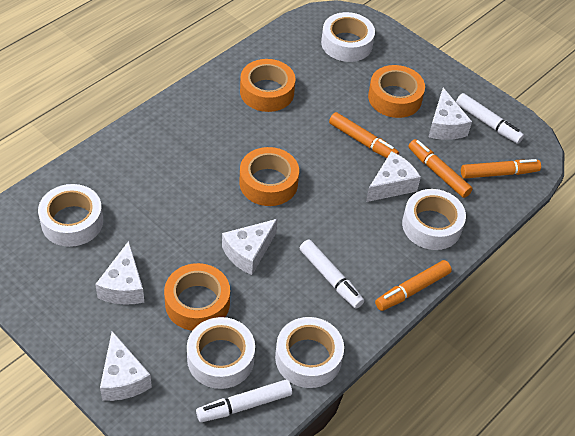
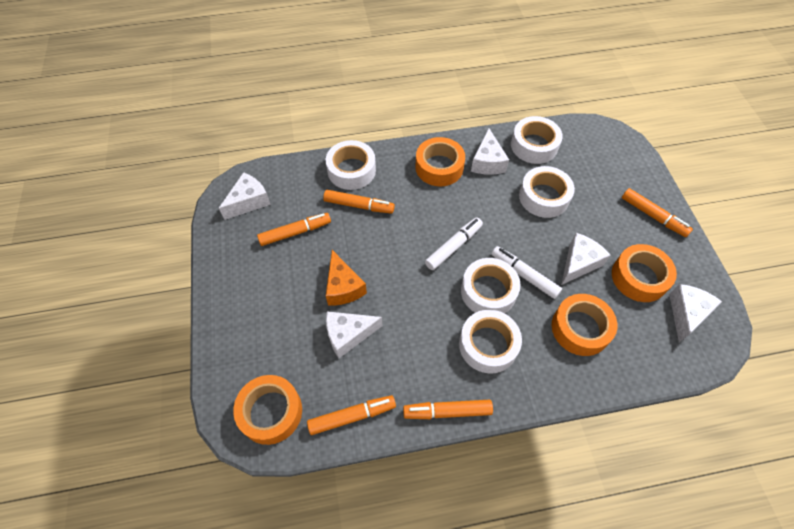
orange cheese: 0 -> 1
orange marker: 4 -> 5
white marker: 3 -> 2

